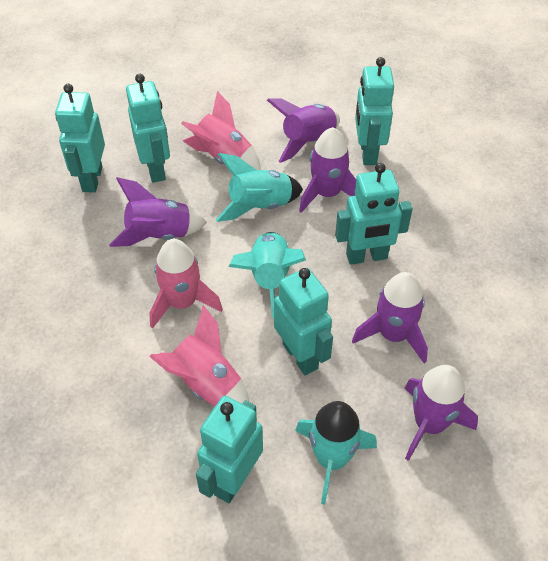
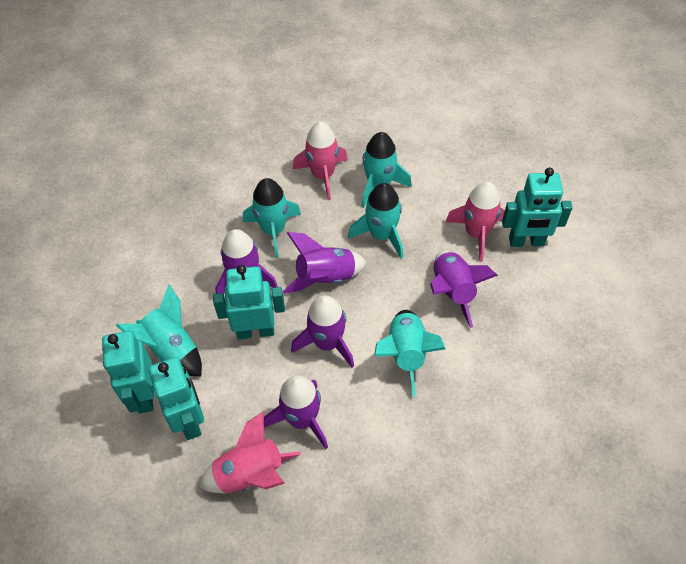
turquoise robot: 6 -> 4
turquoise rocket: 3 -> 5

